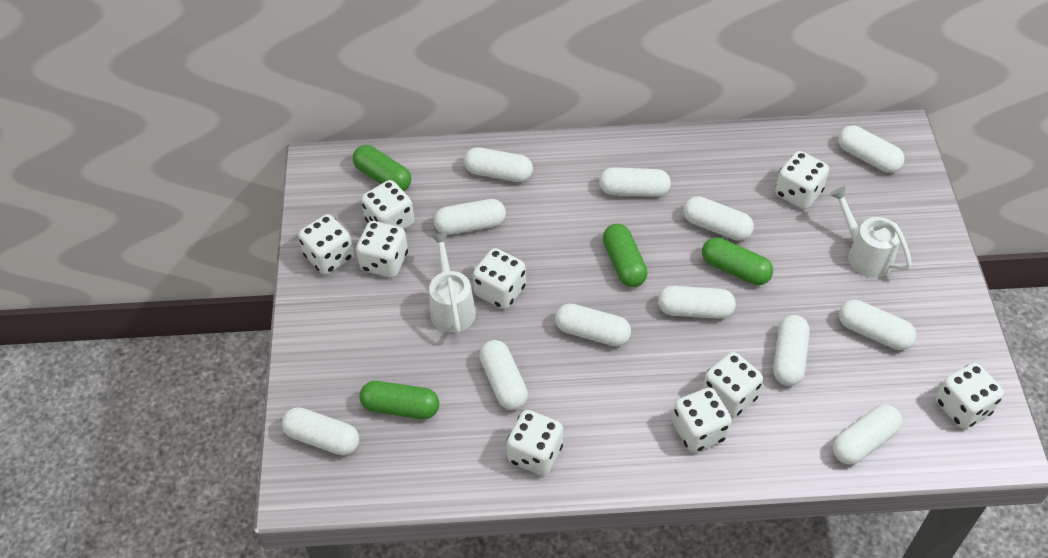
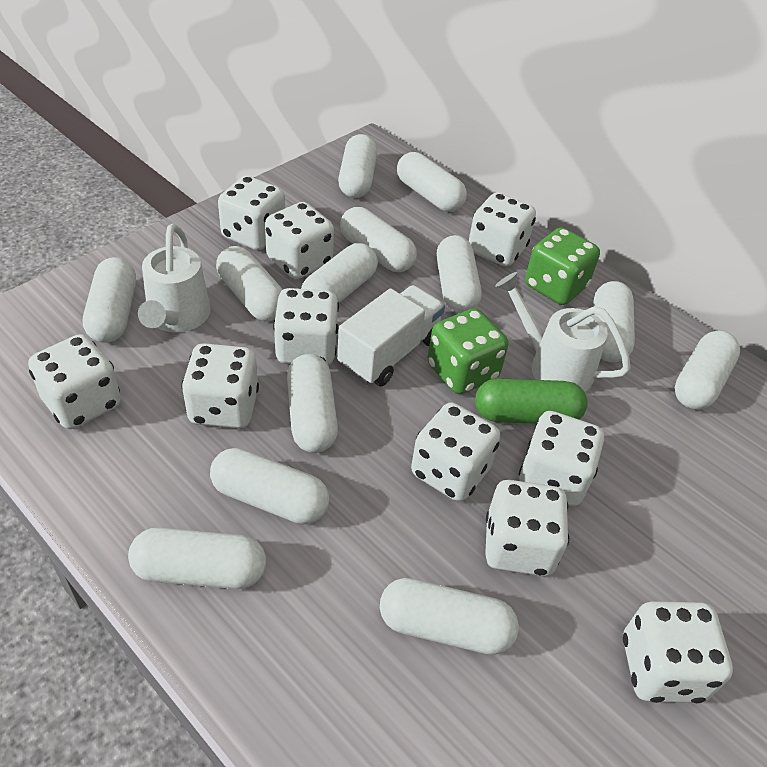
green capsule: 4 -> 1
green dice: 0 -> 2
white capsule: 12 -> 13
white dice: 9 -> 10
white truck: 0 -> 1

